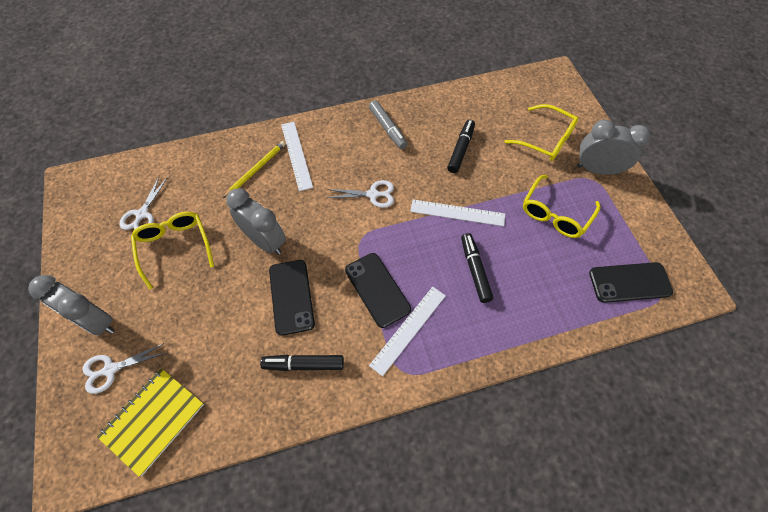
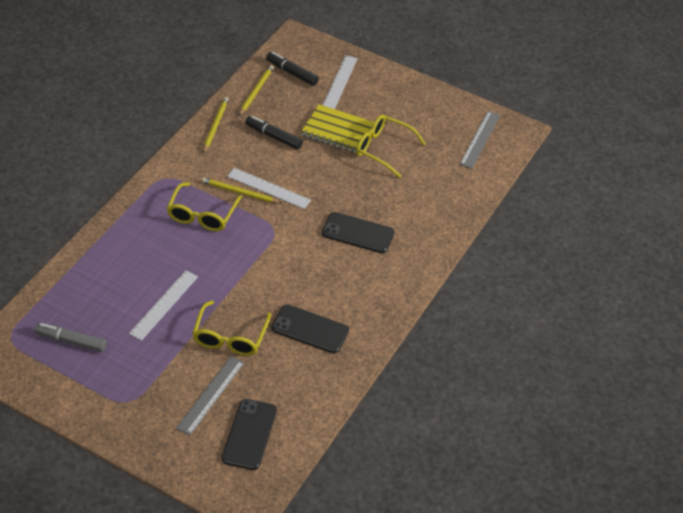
black marker: 3 -> 2
grey clock: 3 -> 0
grey ruler: 0 -> 2
white scissors: 3 -> 0
yellow pencil: 1 -> 3

